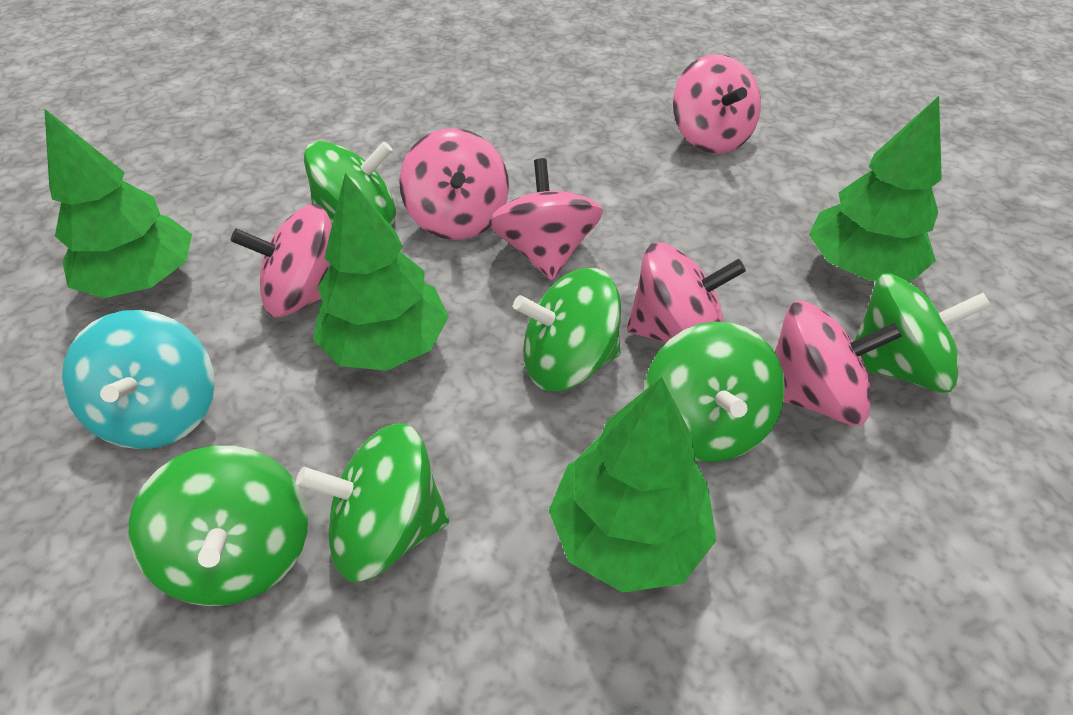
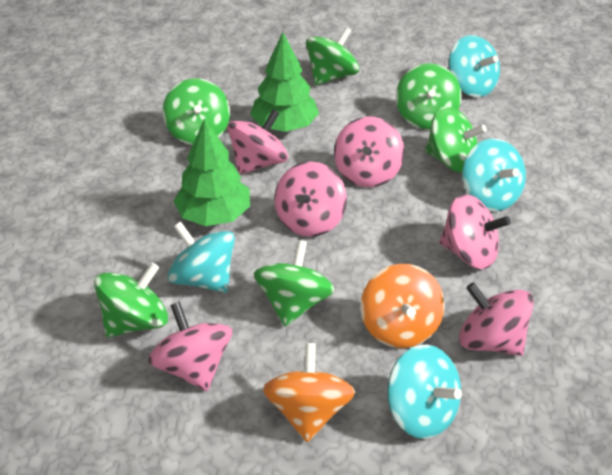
green tree: 4 -> 2
orange spinning top: 0 -> 2
turquoise spinning top: 1 -> 4

